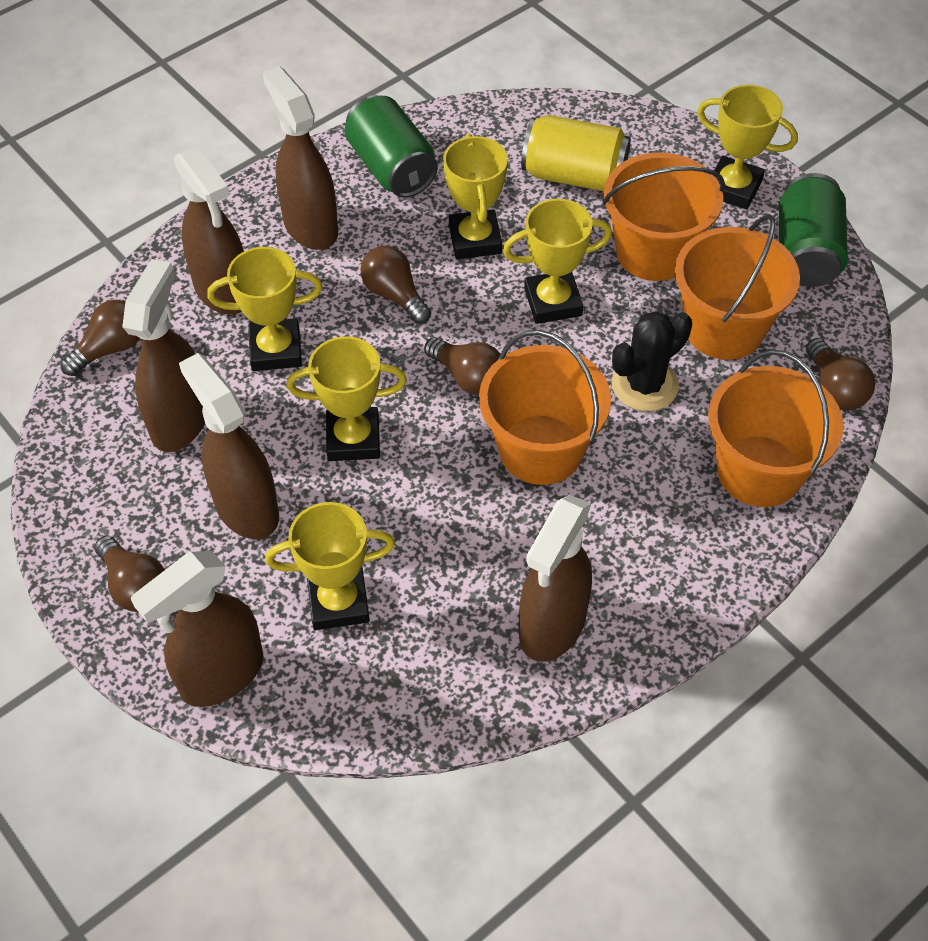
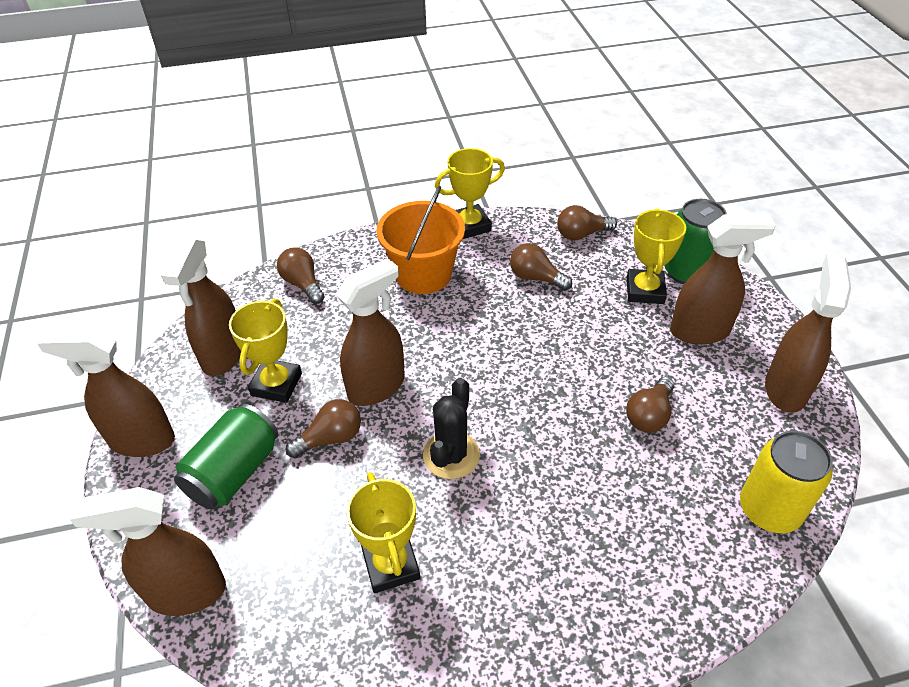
orange bucket: 4 -> 1
yellow trophy: 6 -> 4

